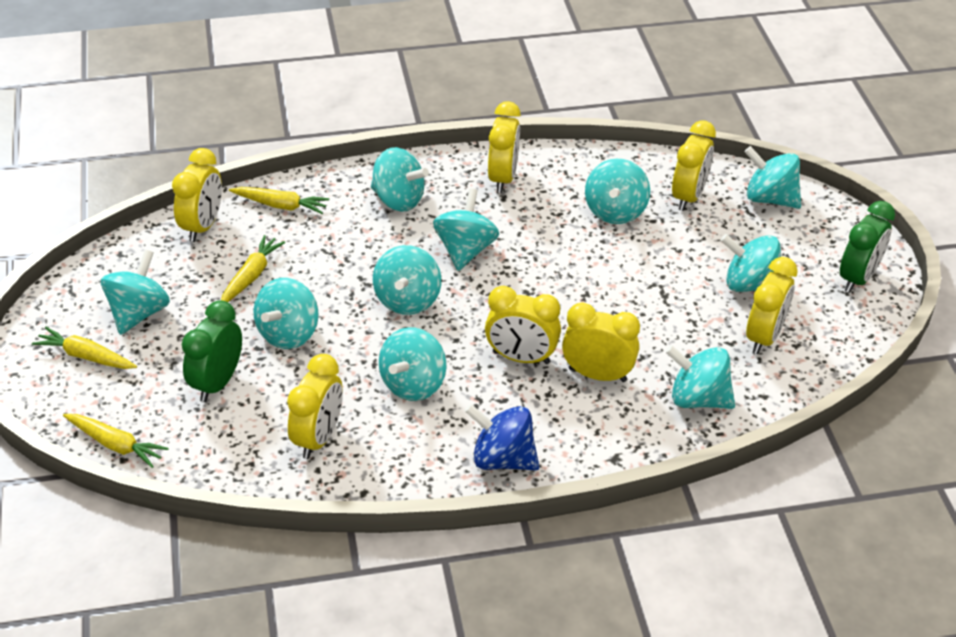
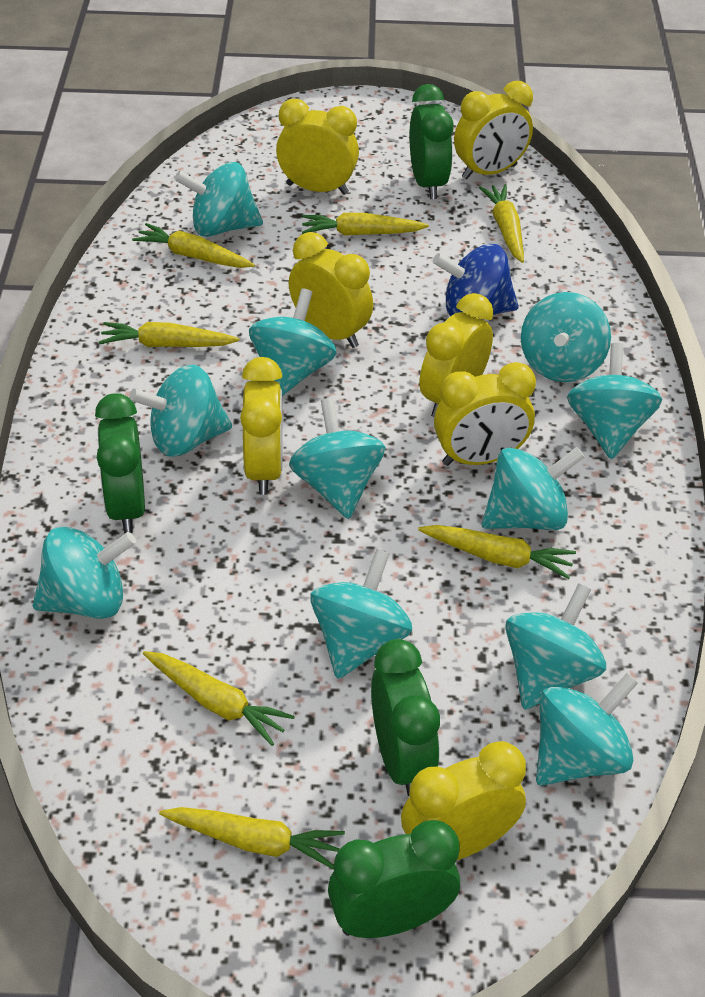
green clock: 2 -> 4
turquoise spinning top: 10 -> 11
yellow carrot: 4 -> 7

